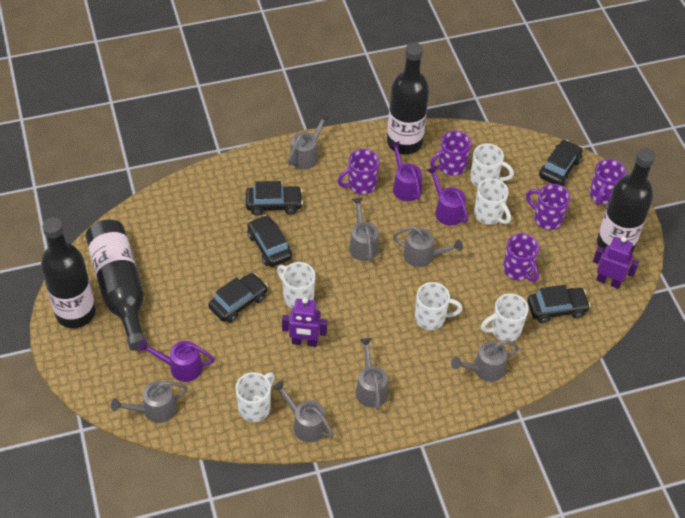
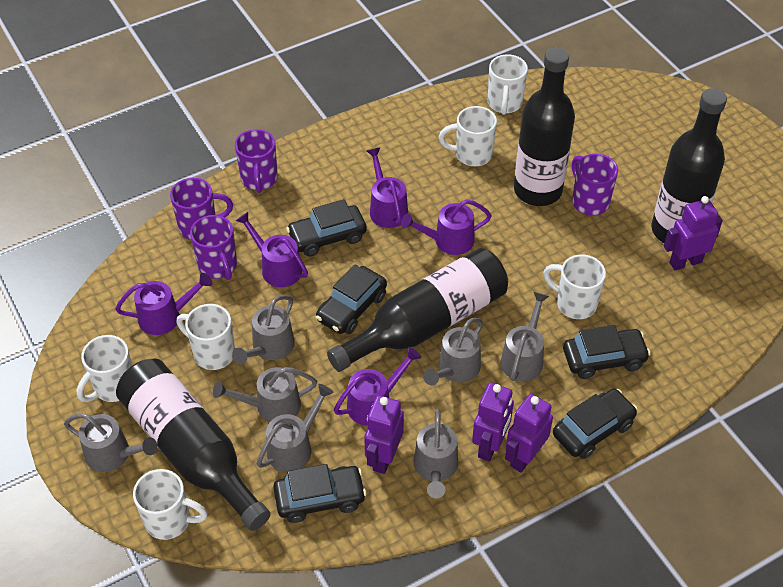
purple mug: 5 -> 4
purple robot: 2 -> 4
purple watering can: 3 -> 5

